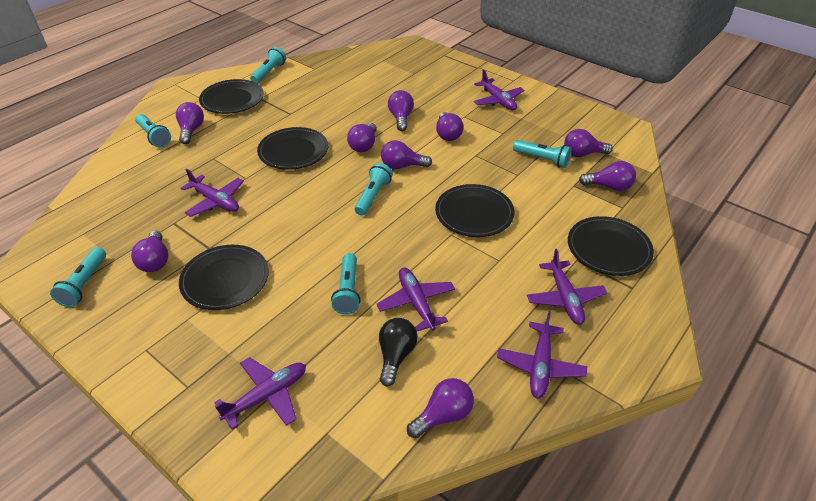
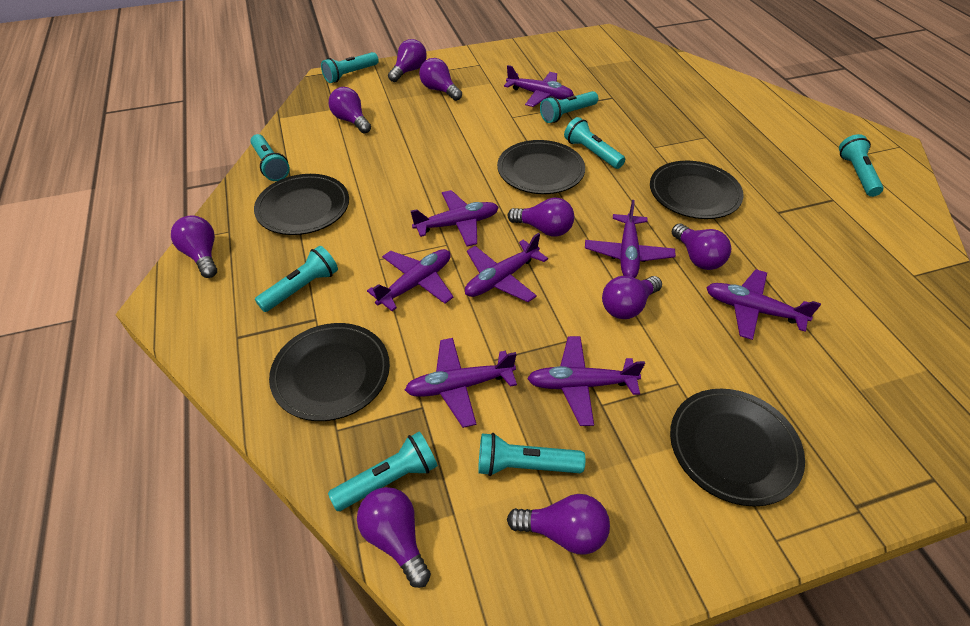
black light bulb: 1 -> 0
purple plane: 6 -> 8
turquoise flashlight: 6 -> 8

